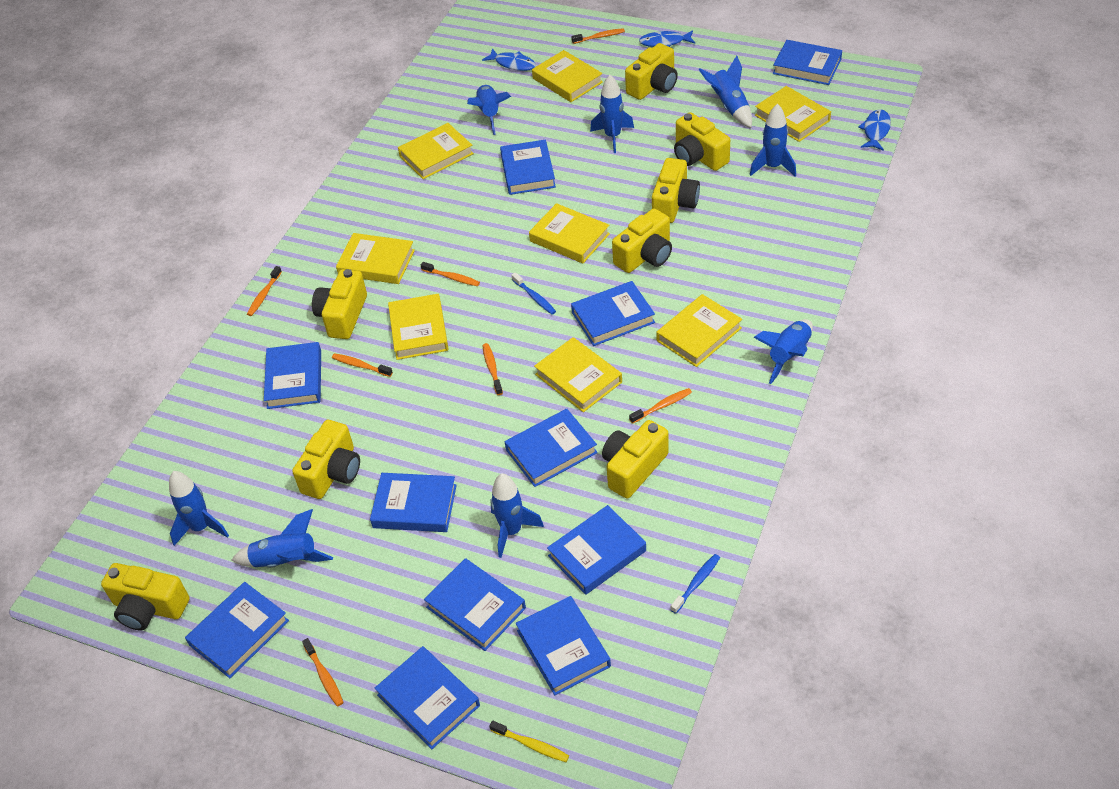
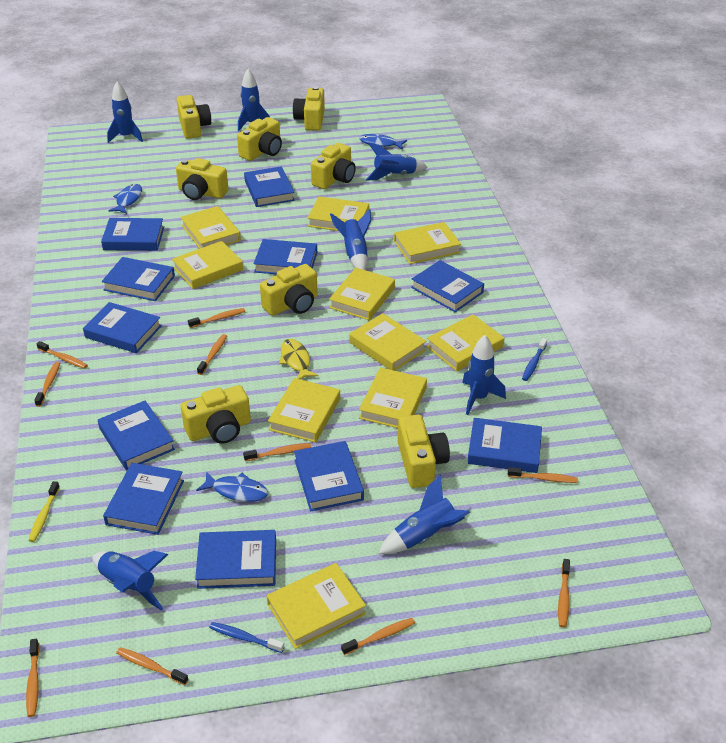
blue rocket: 8 -> 7
orange toothbrush: 7 -> 10
yellow book: 8 -> 10
yellow fish: 0 -> 1

